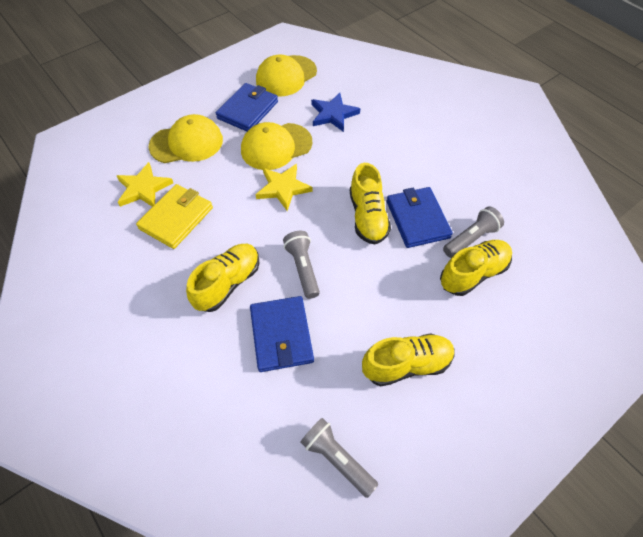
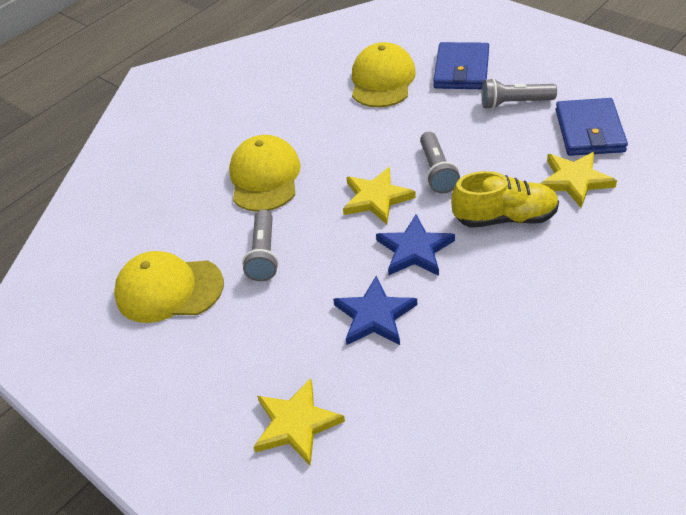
blue star: 1 -> 2
blue wallet: 3 -> 2
yellow shoe: 4 -> 1
yellow star: 2 -> 3
yellow wallet: 1 -> 0

